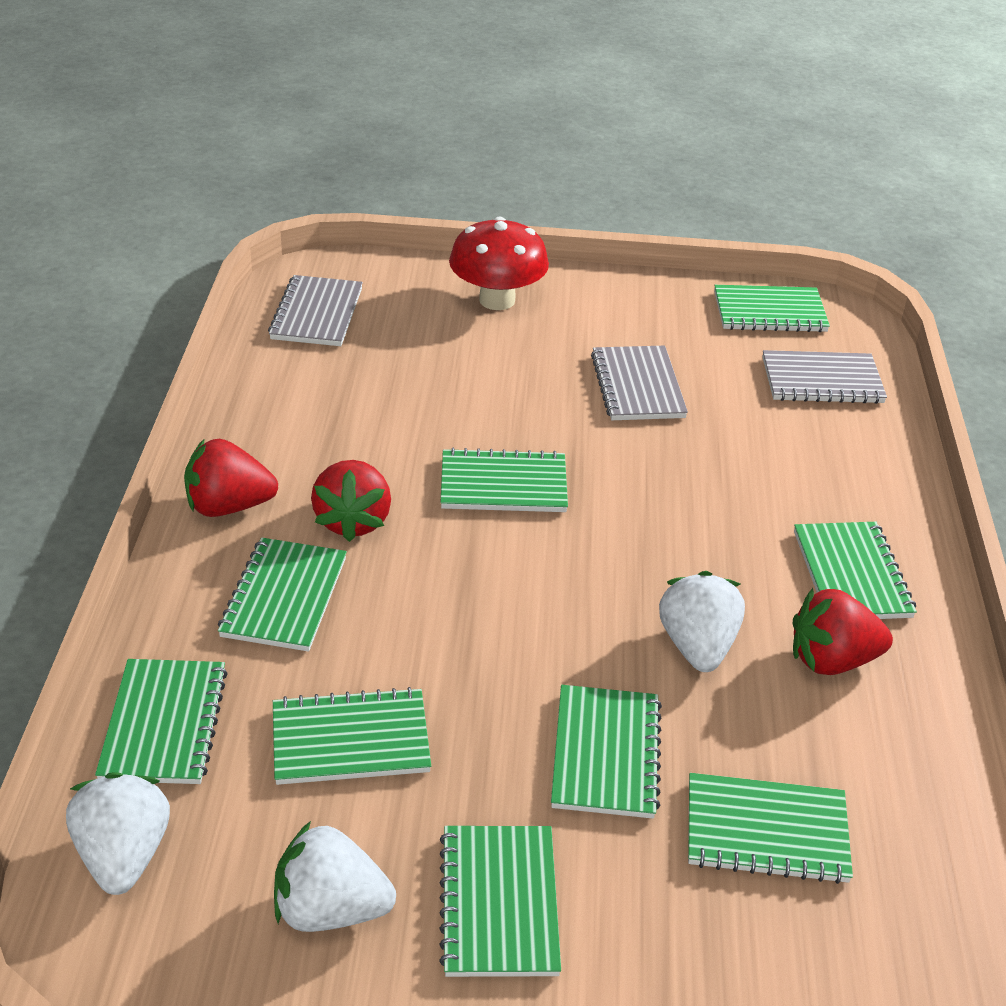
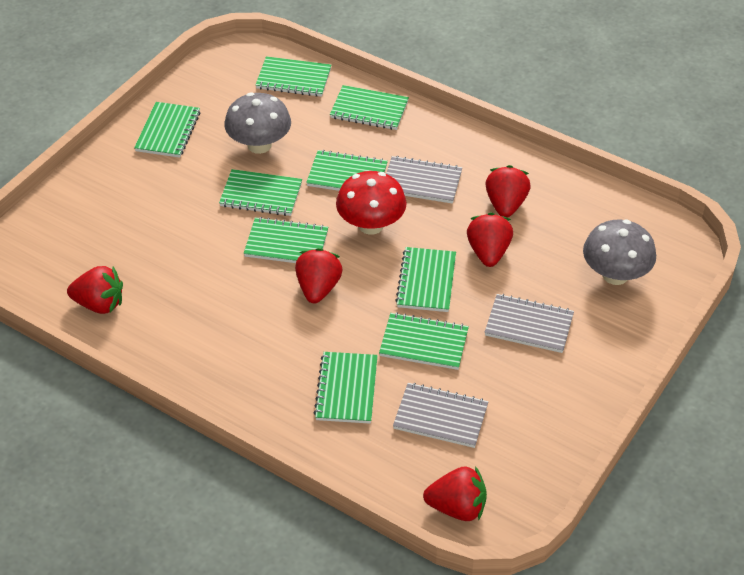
grey mushroom: 0 -> 2
red strawberry: 3 -> 5
white strawberry: 3 -> 0

